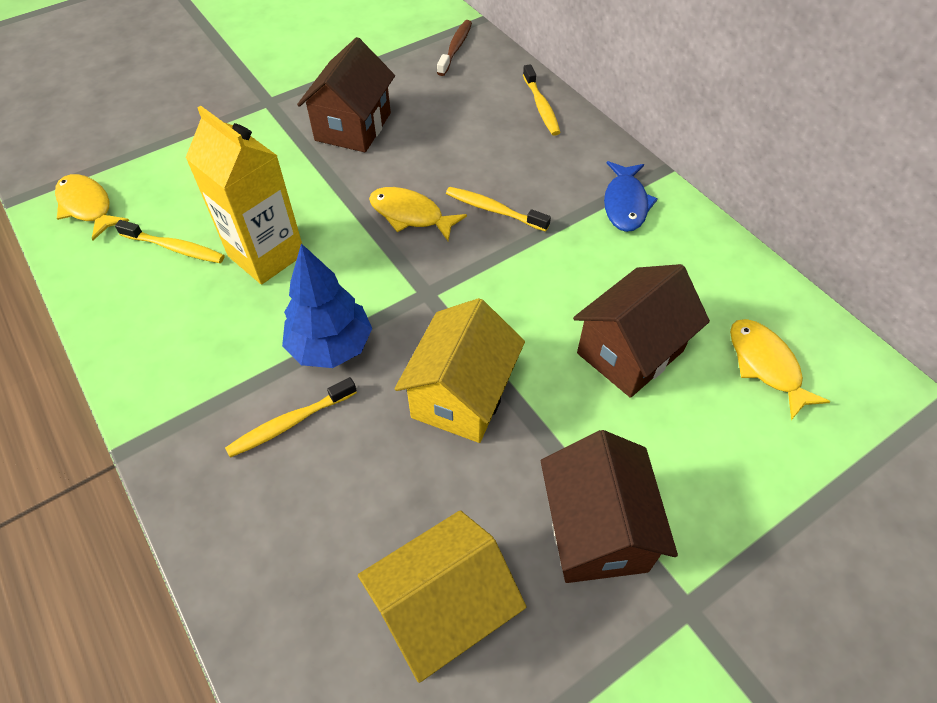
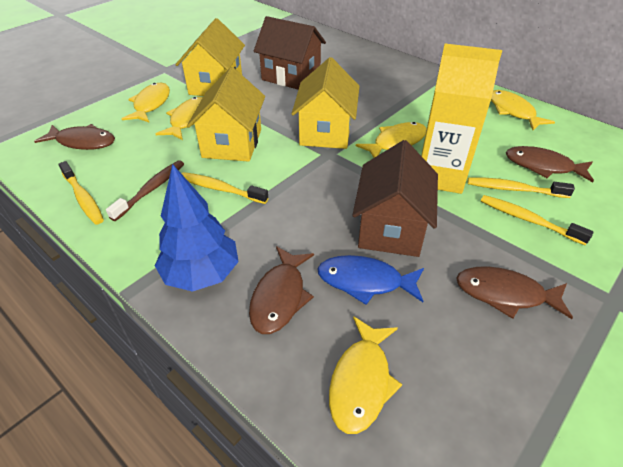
brown fish: 0 -> 4
brown house: 3 -> 2
yellow fish: 3 -> 5
yellow house: 2 -> 3

